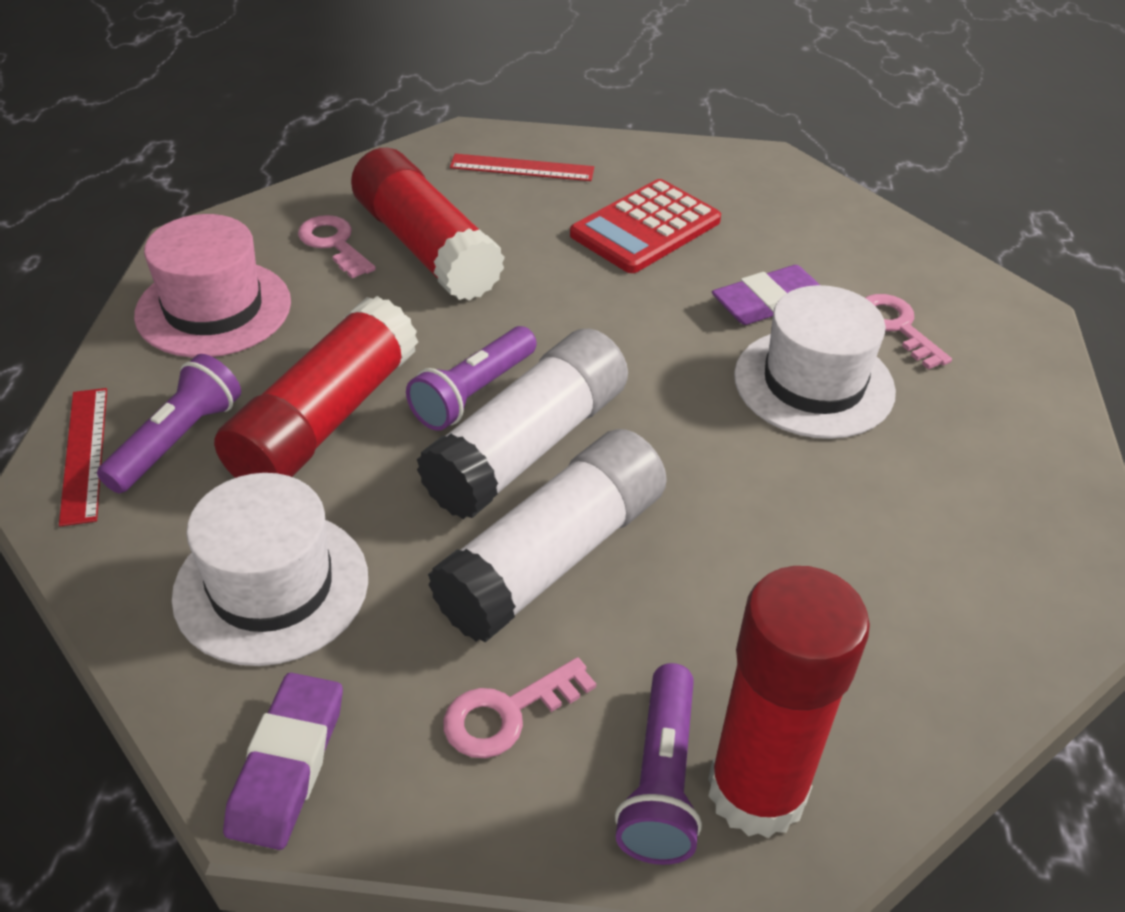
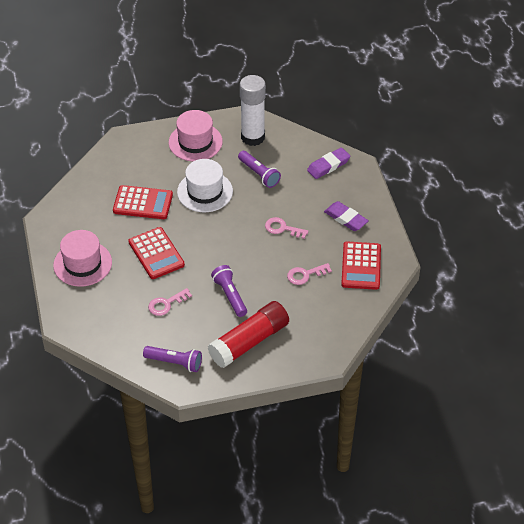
pink hat: 1 -> 2
red calculator: 1 -> 3
red glue stick: 3 -> 1
red ruler: 2 -> 0
white glue stick: 2 -> 1
white hat: 2 -> 1

